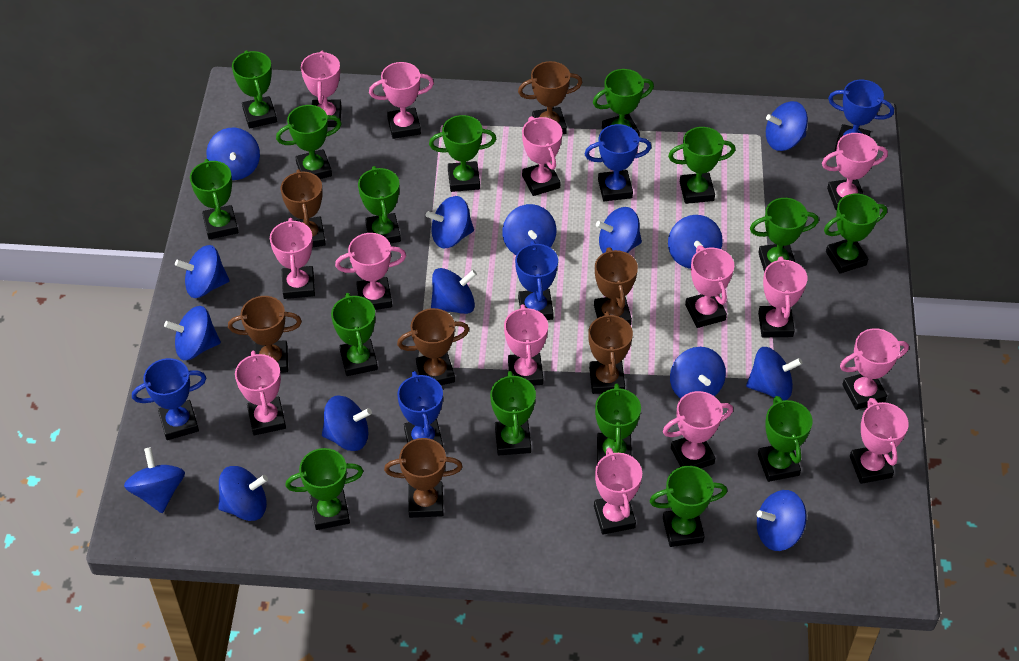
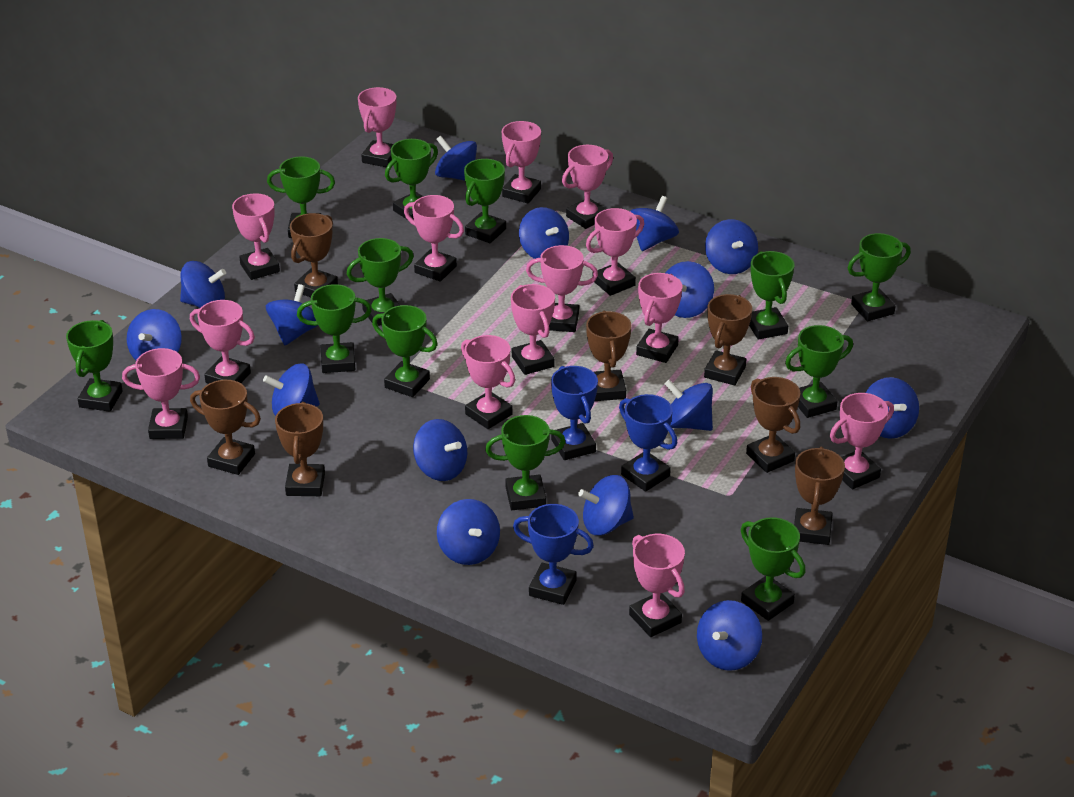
blue trophy: 5 -> 3
green trophy: 15 -> 12

